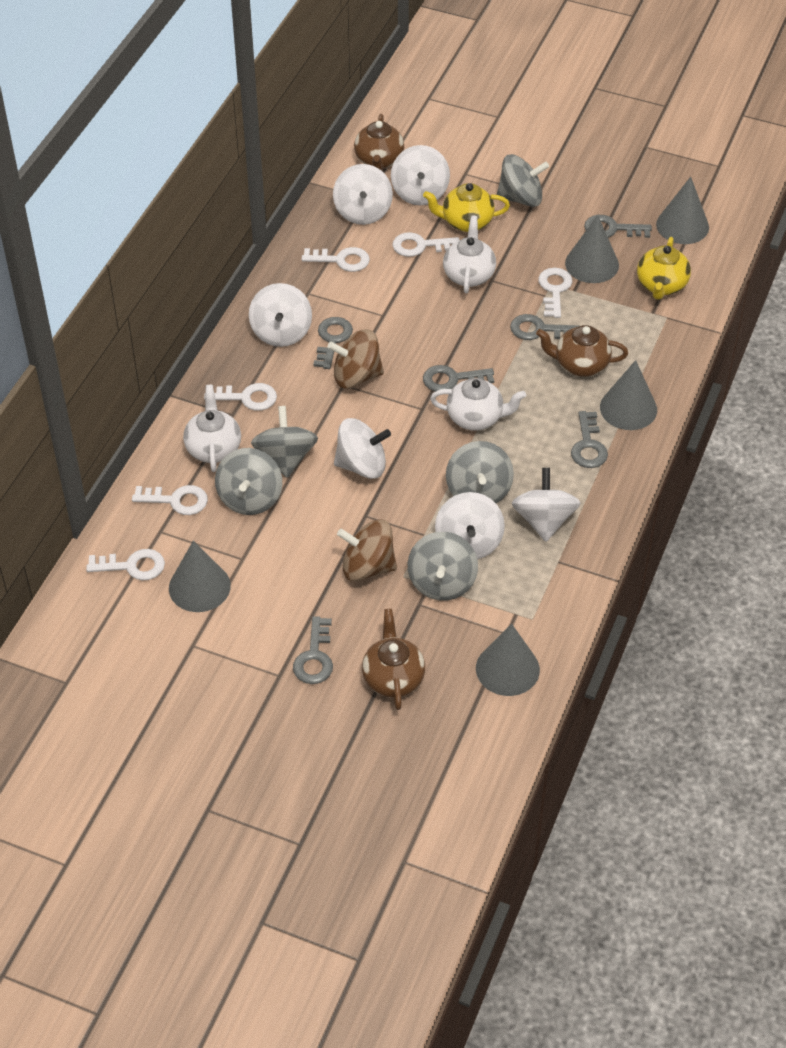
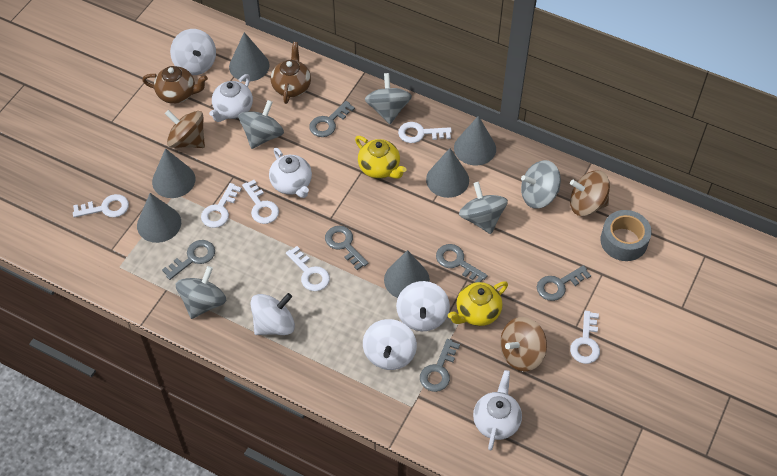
brown spinning top: 2 -> 3
brown teapot: 3 -> 2
grey cone: 5 -> 6
grey tape: 0 -> 1
white spinning top: 6 -> 4

